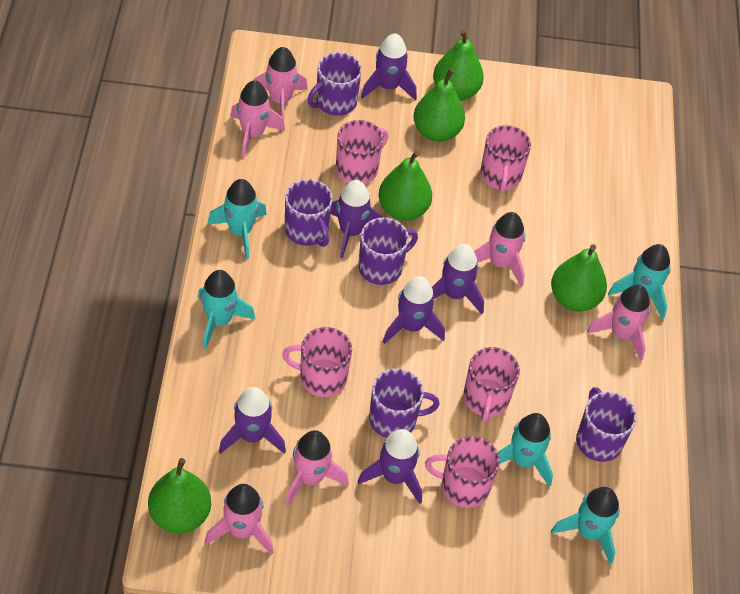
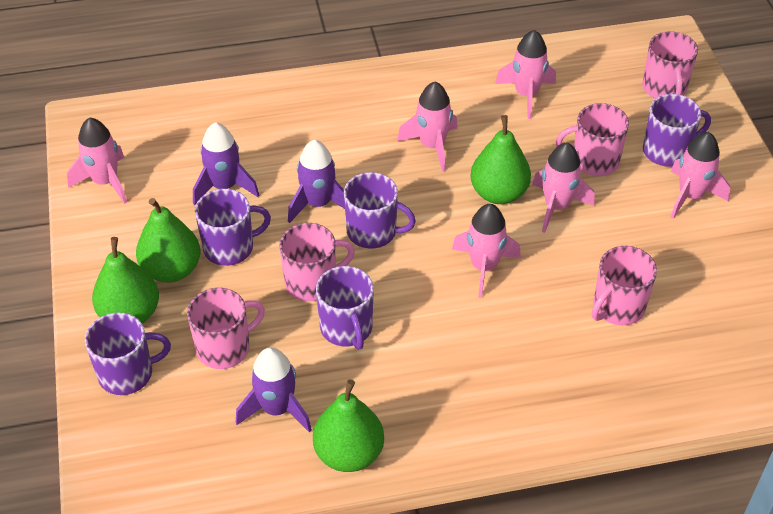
green pear: 5 -> 4
purple rocket: 6 -> 3
turquoise rocket: 5 -> 0

